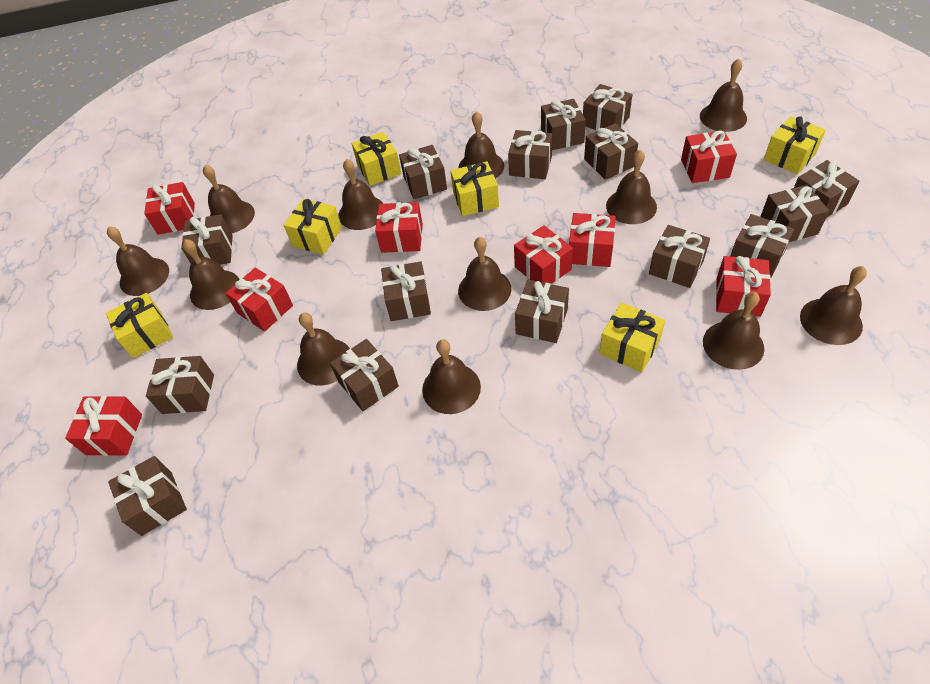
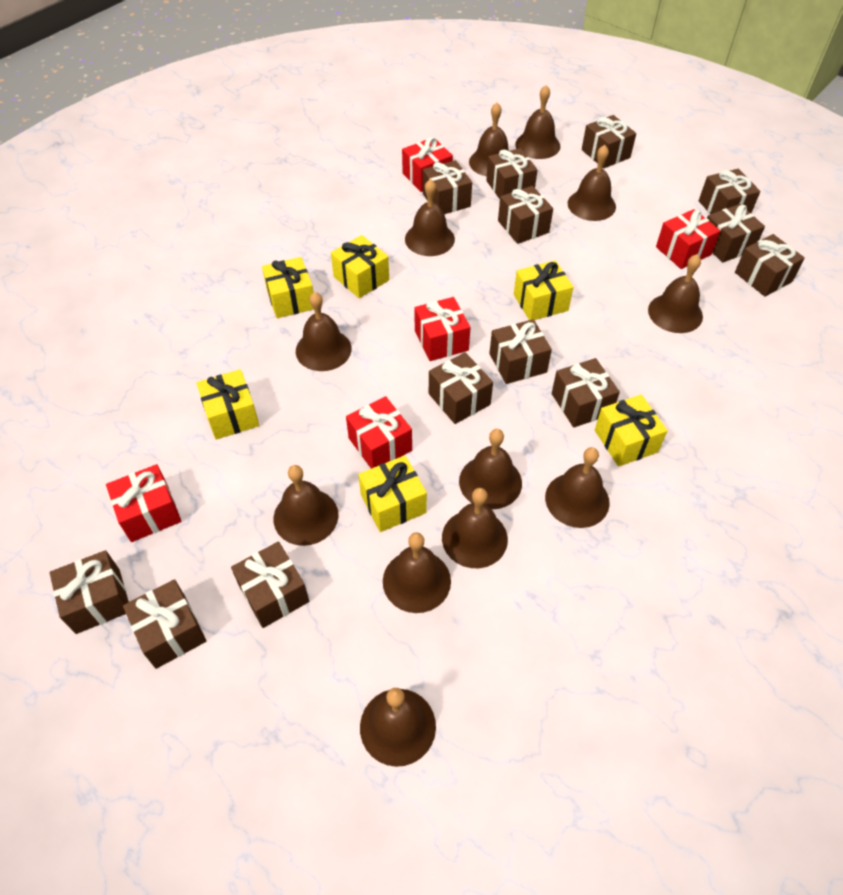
brown gift: 15 -> 13
red gift: 8 -> 5

